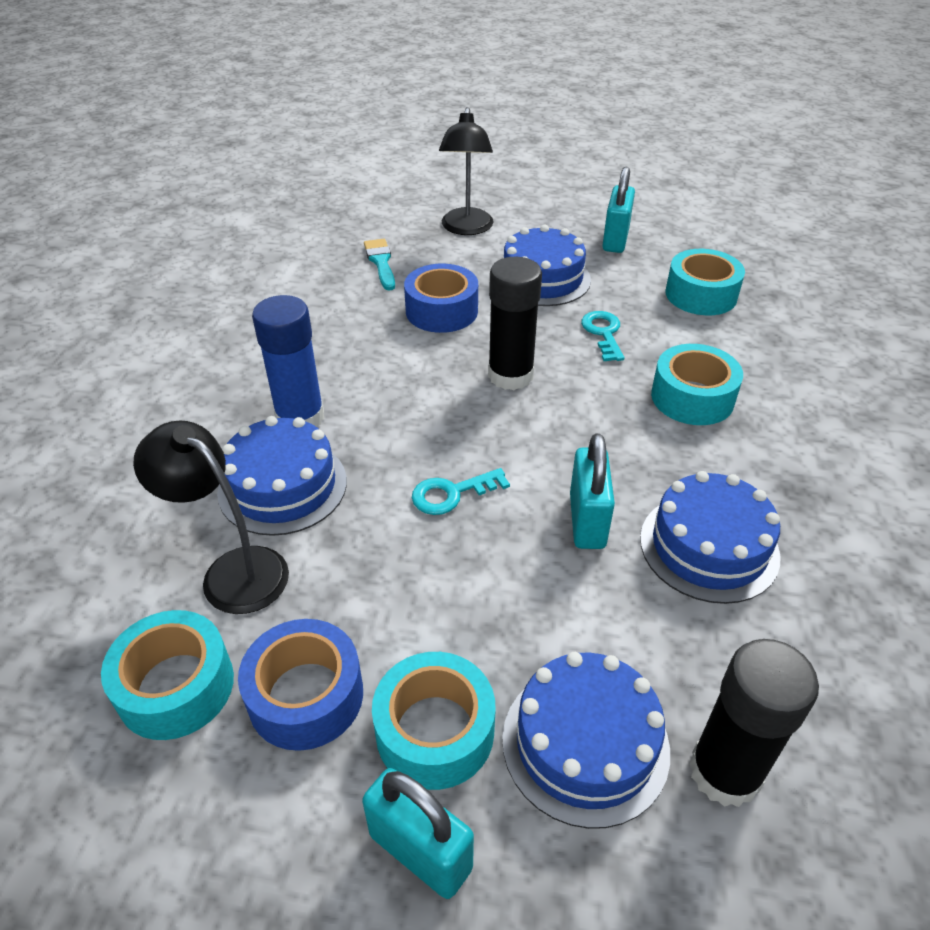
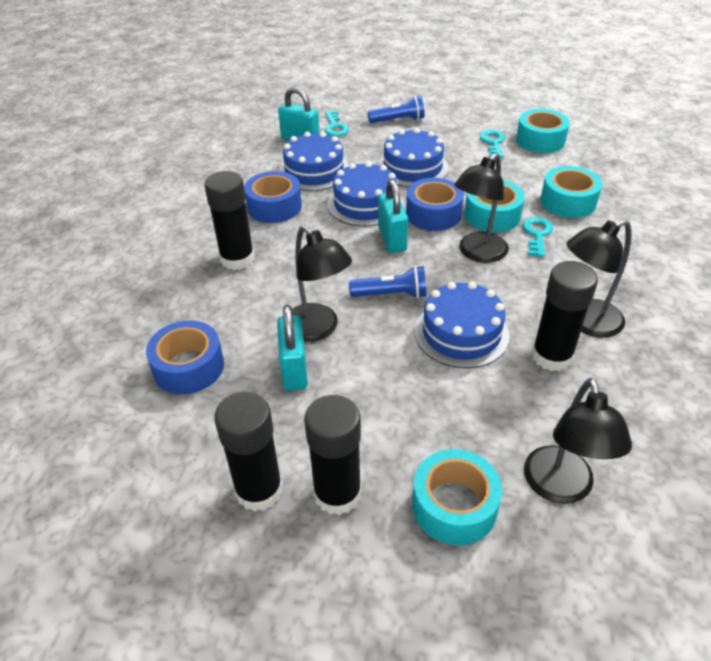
black glue stick: 2 -> 4
black lamp: 2 -> 4
blue flashlight: 0 -> 2
blue glue stick: 1 -> 0
blue tape: 2 -> 3
turquoise brush: 1 -> 0
turquoise key: 2 -> 3

